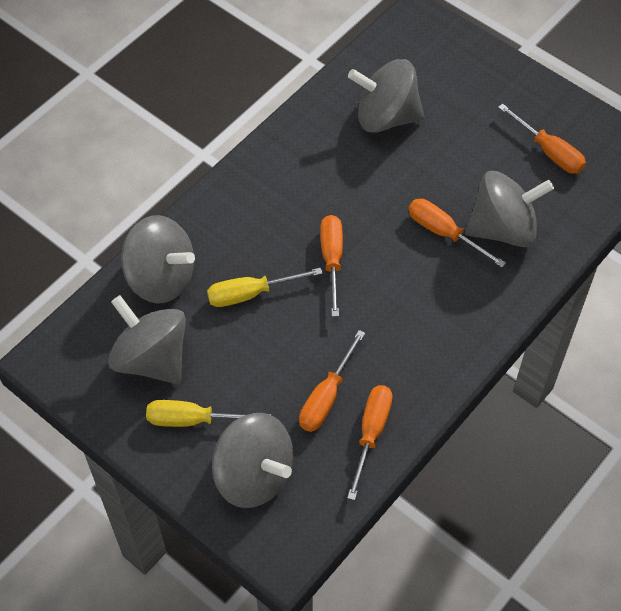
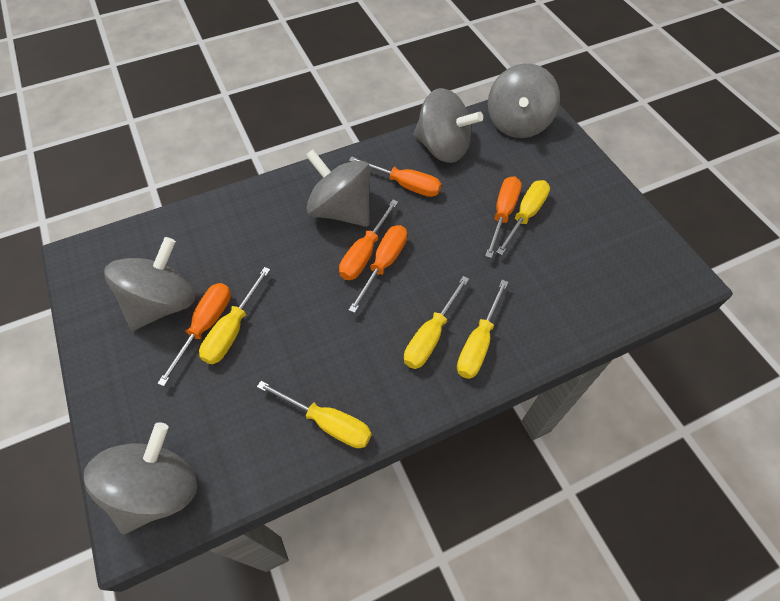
yellow screwdriver: 2 -> 5

